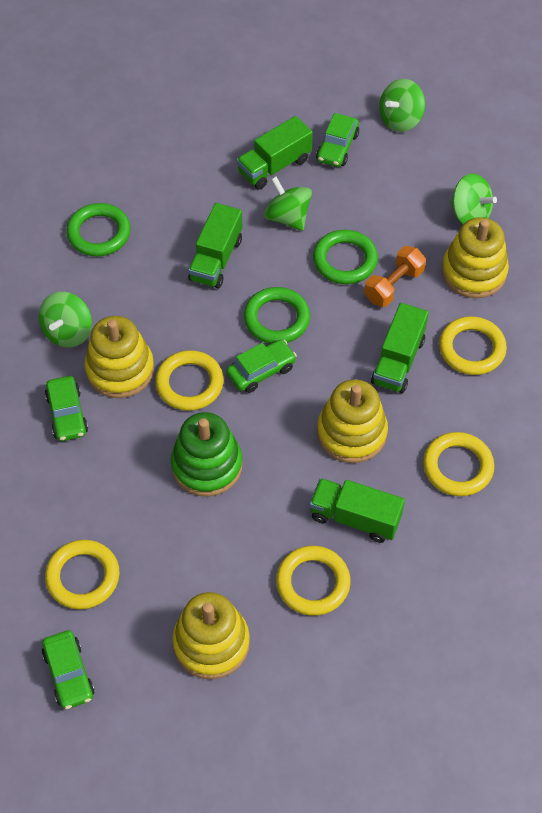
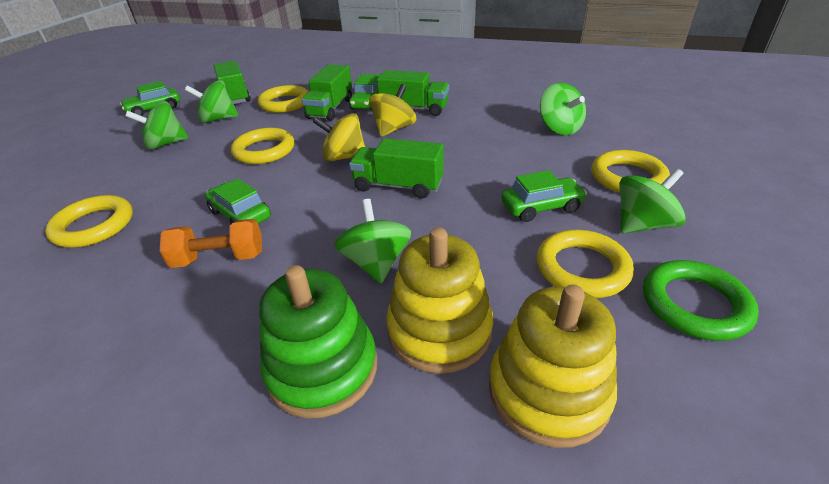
green ring: 3 -> 1
green spinning top: 4 -> 5
yellow spinning top: 0 -> 2
yellow stacking toy: 4 -> 2

